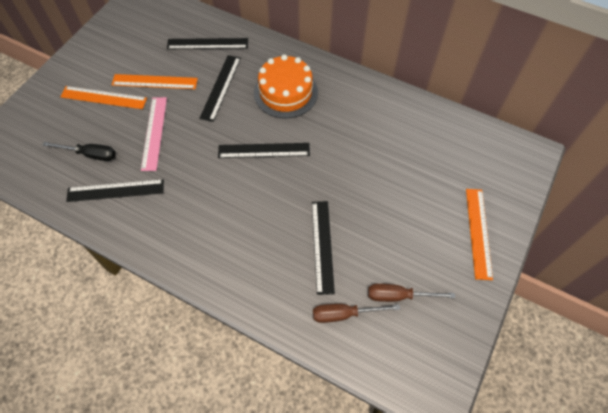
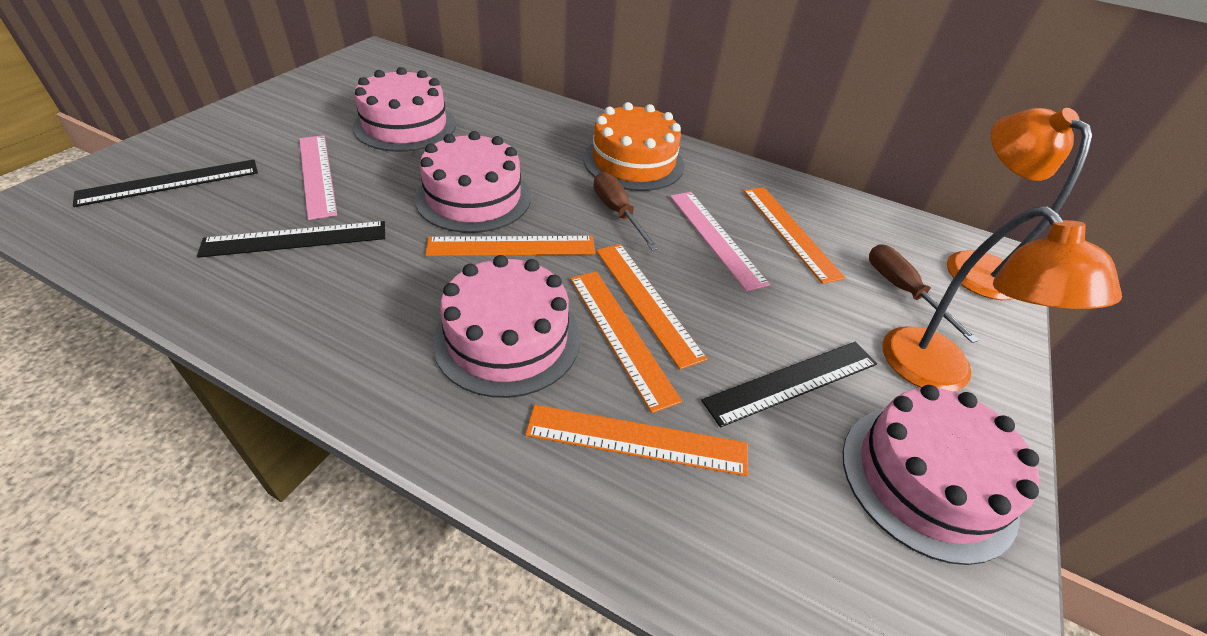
black ruler: 5 -> 3
black screwdriver: 1 -> 0
orange lamp: 0 -> 2
orange ruler: 3 -> 5
pink cake: 0 -> 4
pink ruler: 1 -> 2

